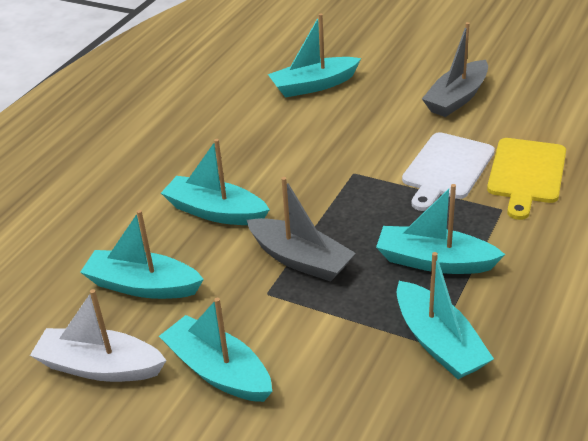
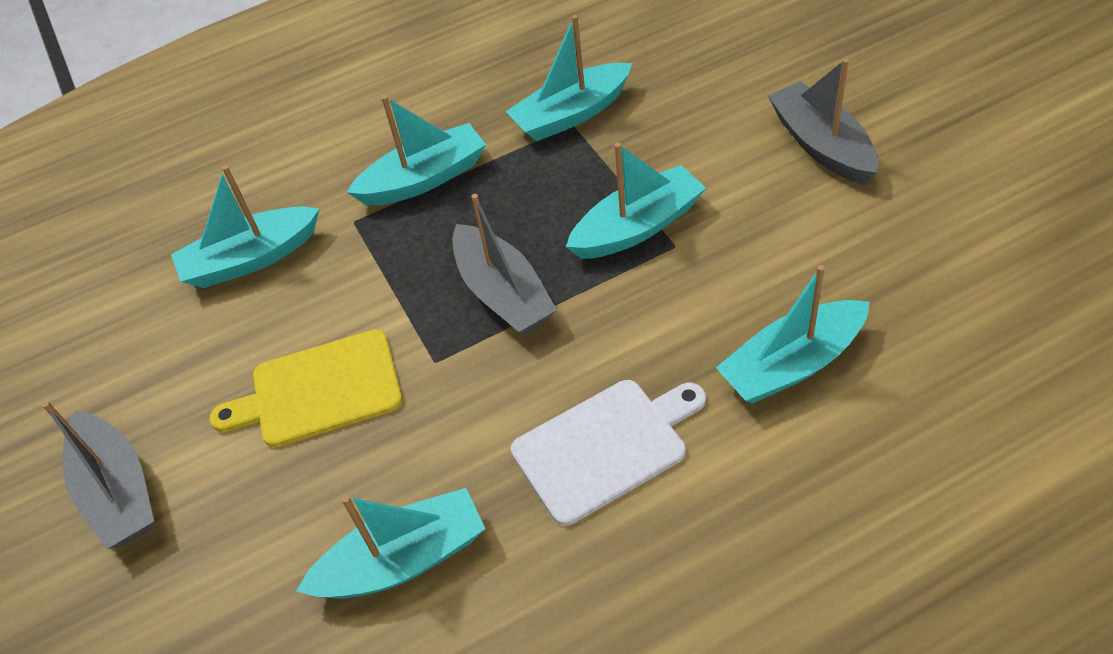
grey boat: 2 -> 3
white boat: 1 -> 0

